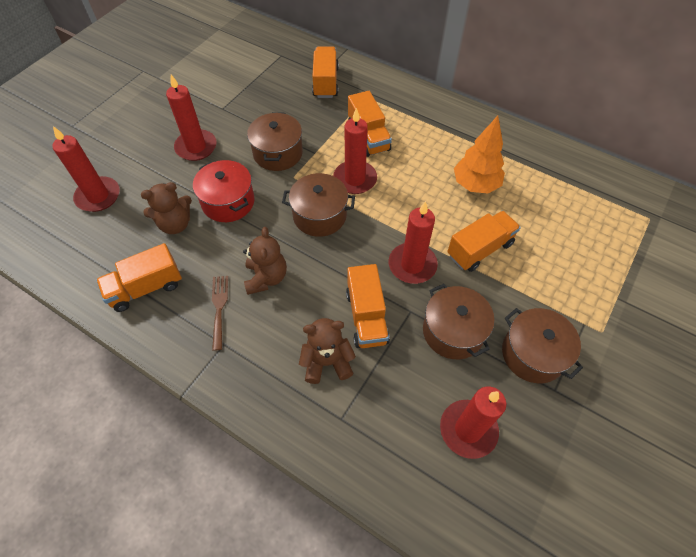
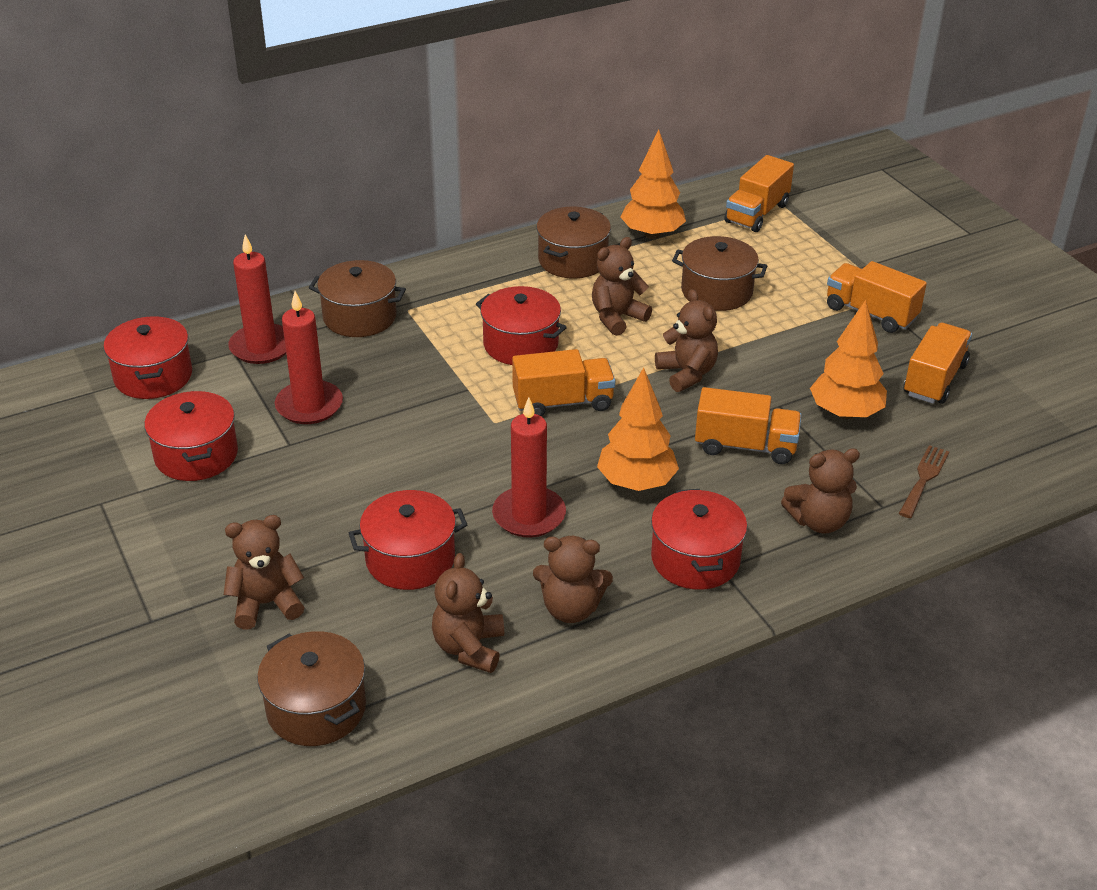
brown teddy bear: 3 -> 6
orange tree: 1 -> 3
red candle: 5 -> 3
red pot: 1 -> 5

